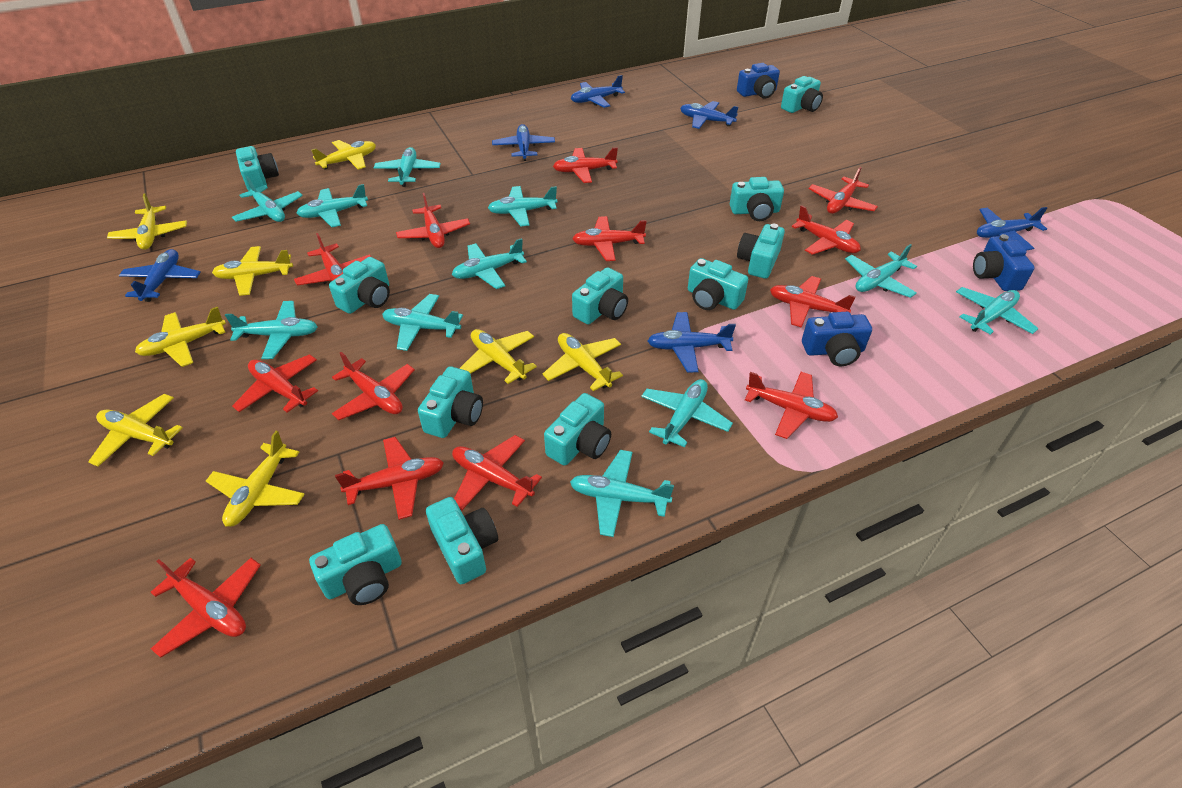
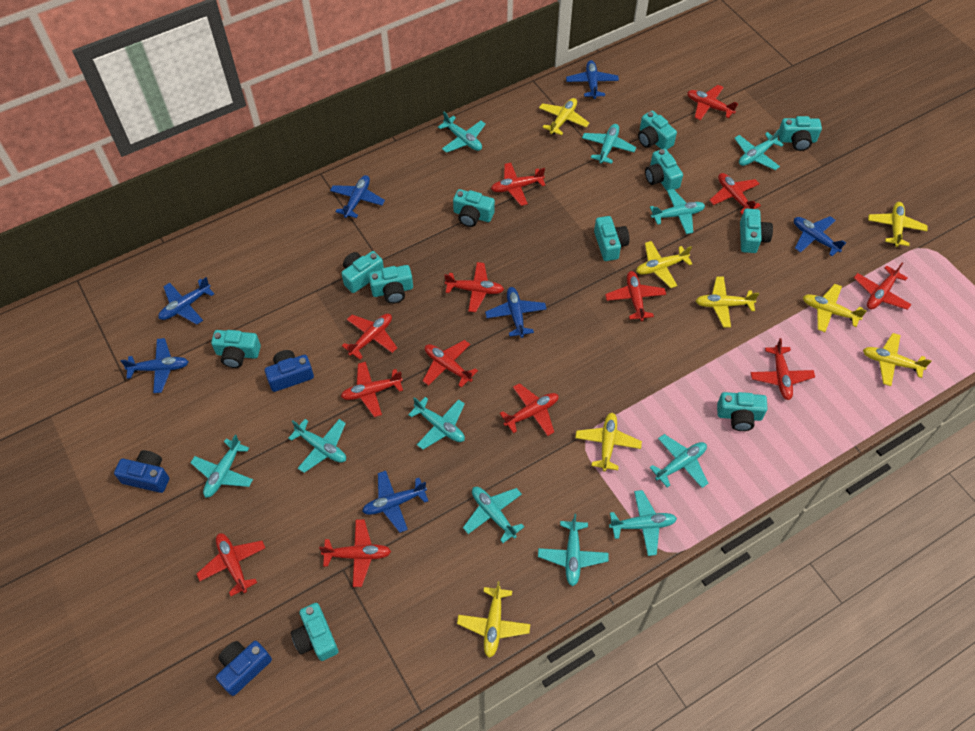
blue plane: 6 -> 7

